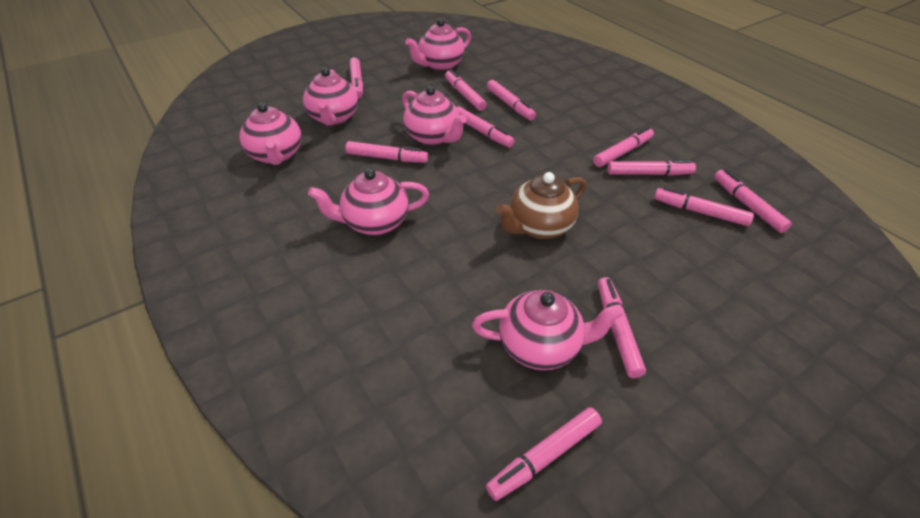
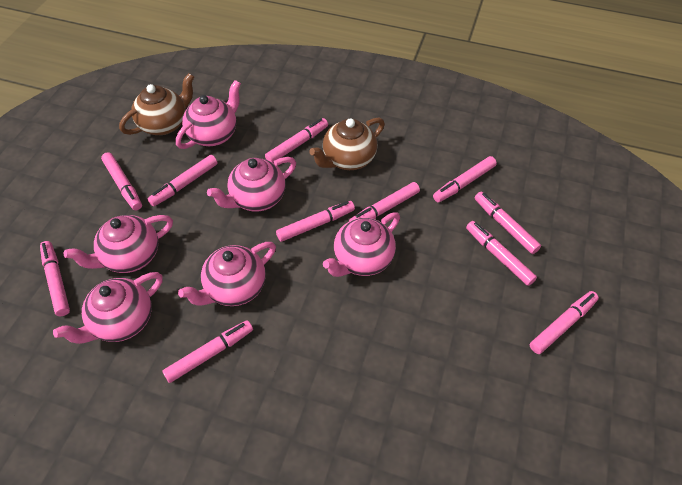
brown teapot: 1 -> 2

